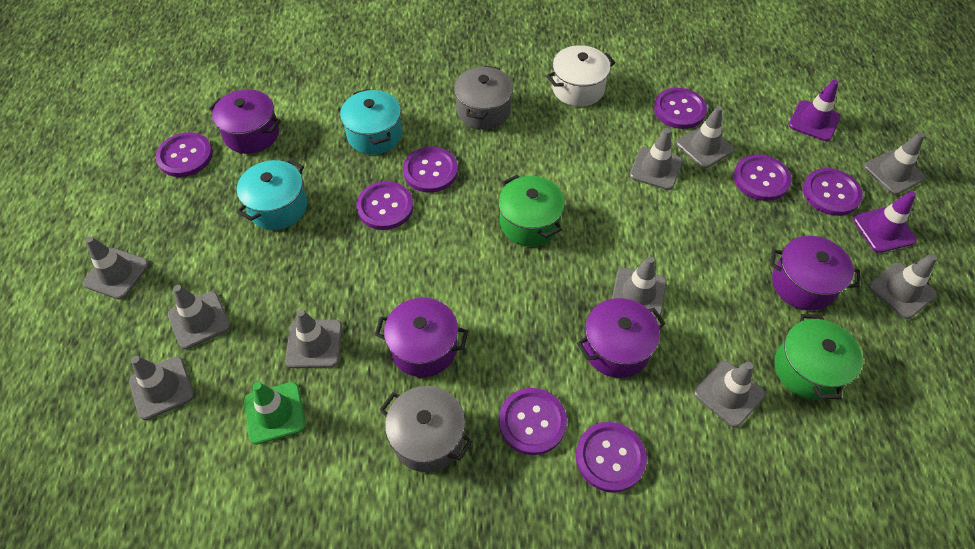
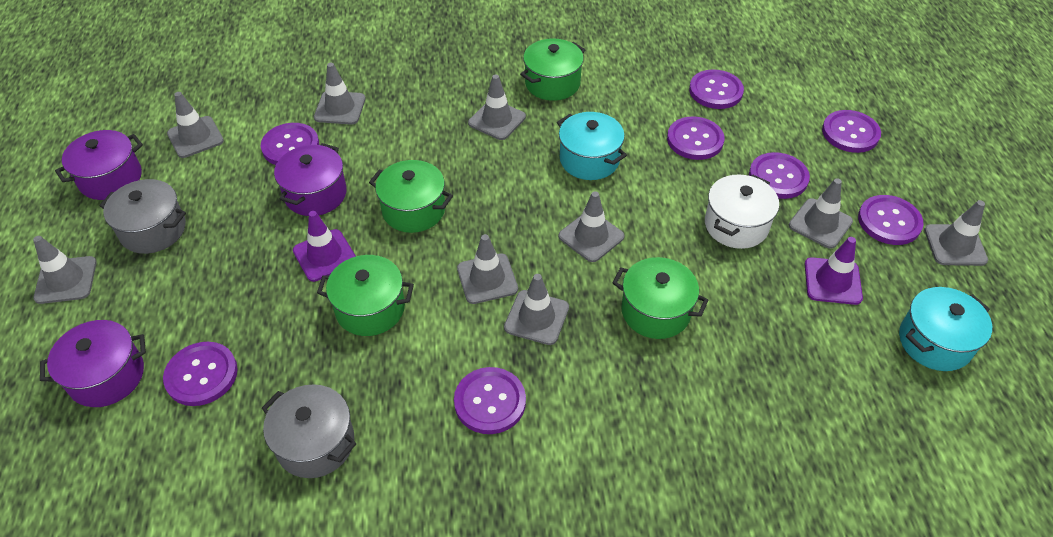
green pot: 2 -> 4
green traffic cone: 1 -> 0
grey traffic cone: 10 -> 9
purple pot: 4 -> 3

